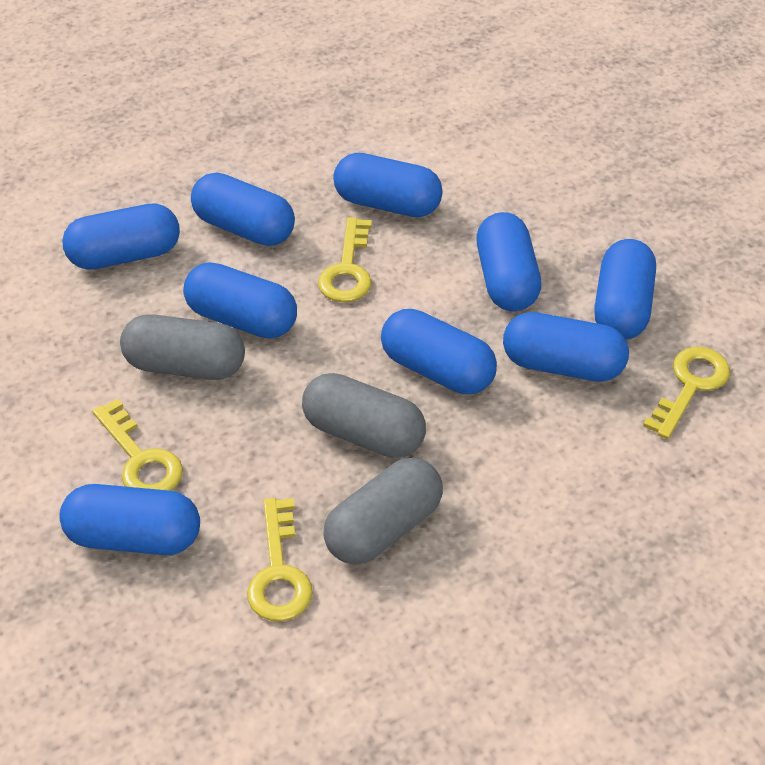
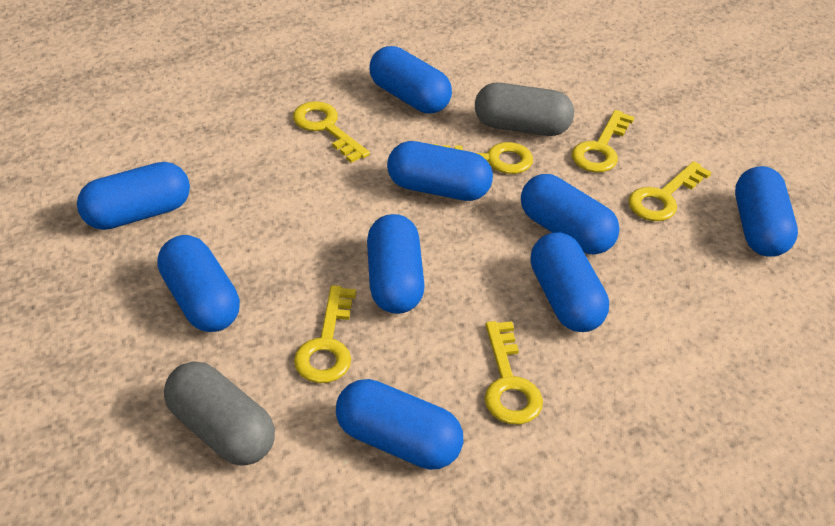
grey capsule: 3 -> 2
yellow key: 4 -> 6

